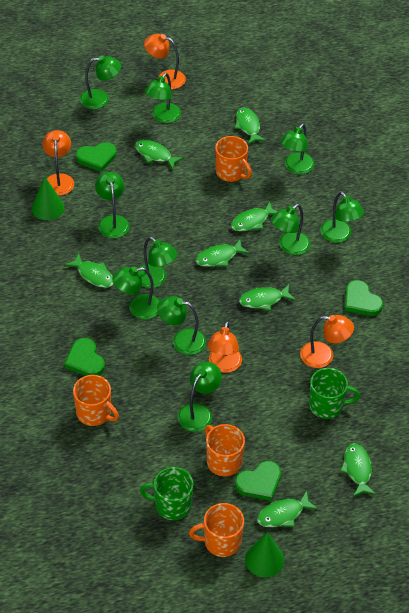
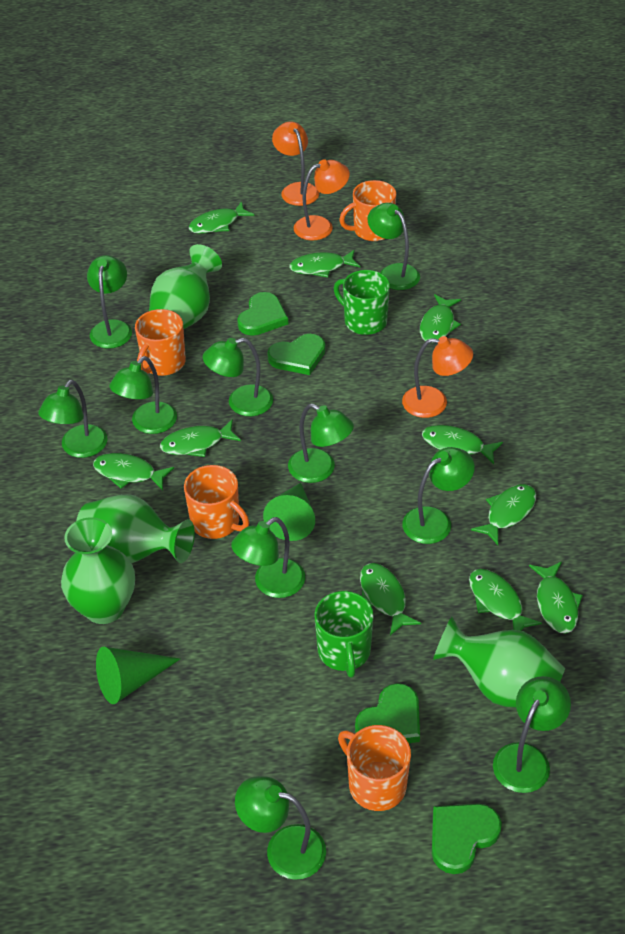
green fish: 8 -> 10
green vase: 0 -> 4
orange lamp: 4 -> 3

